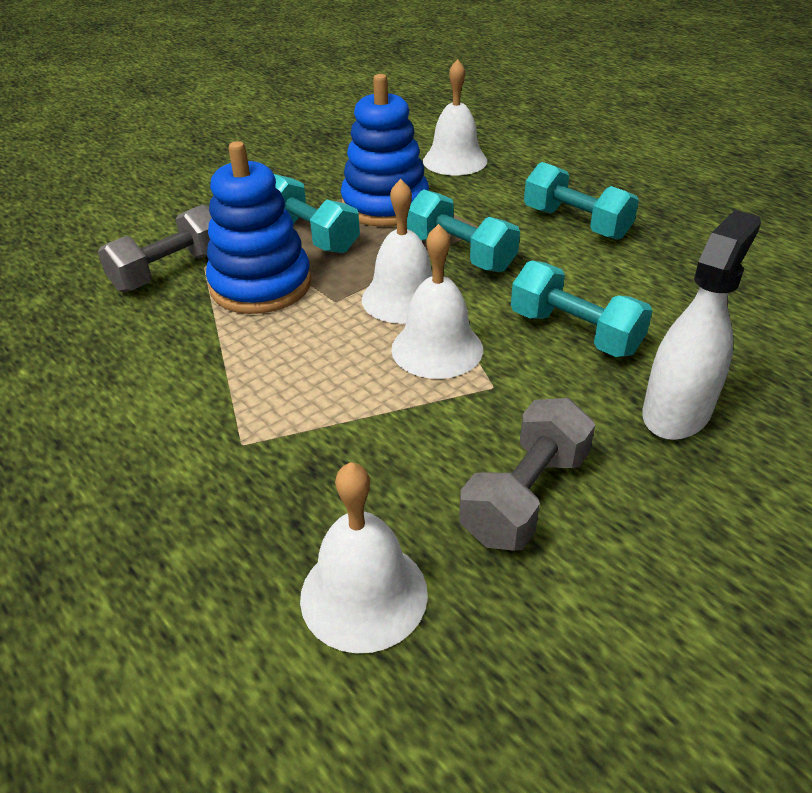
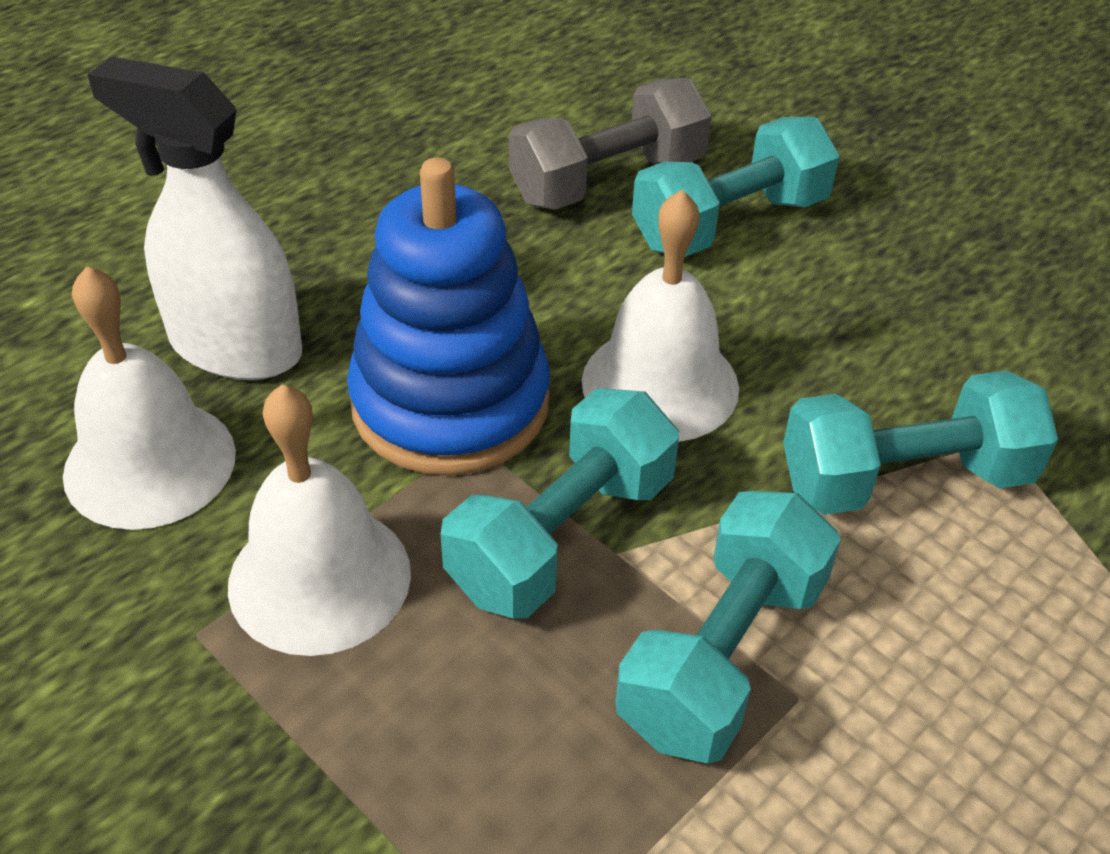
blue stacking toy: 2 -> 1
grey dumbbell: 2 -> 1
white bell: 4 -> 3

